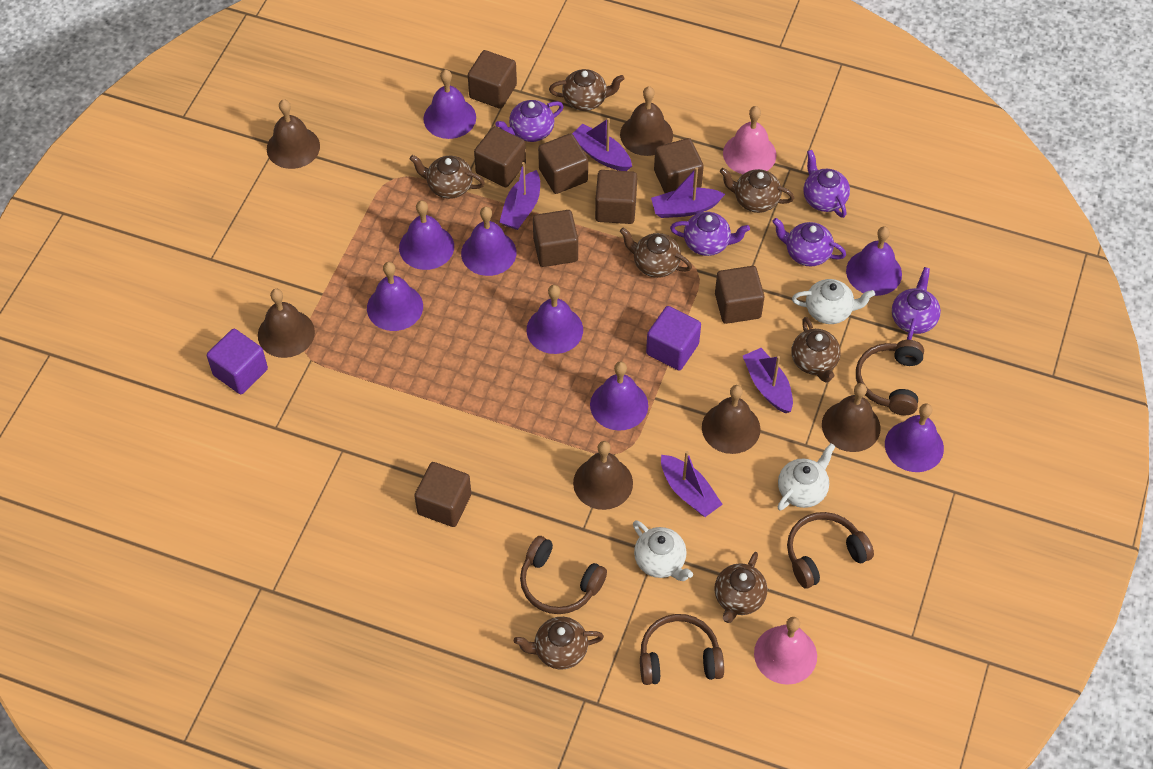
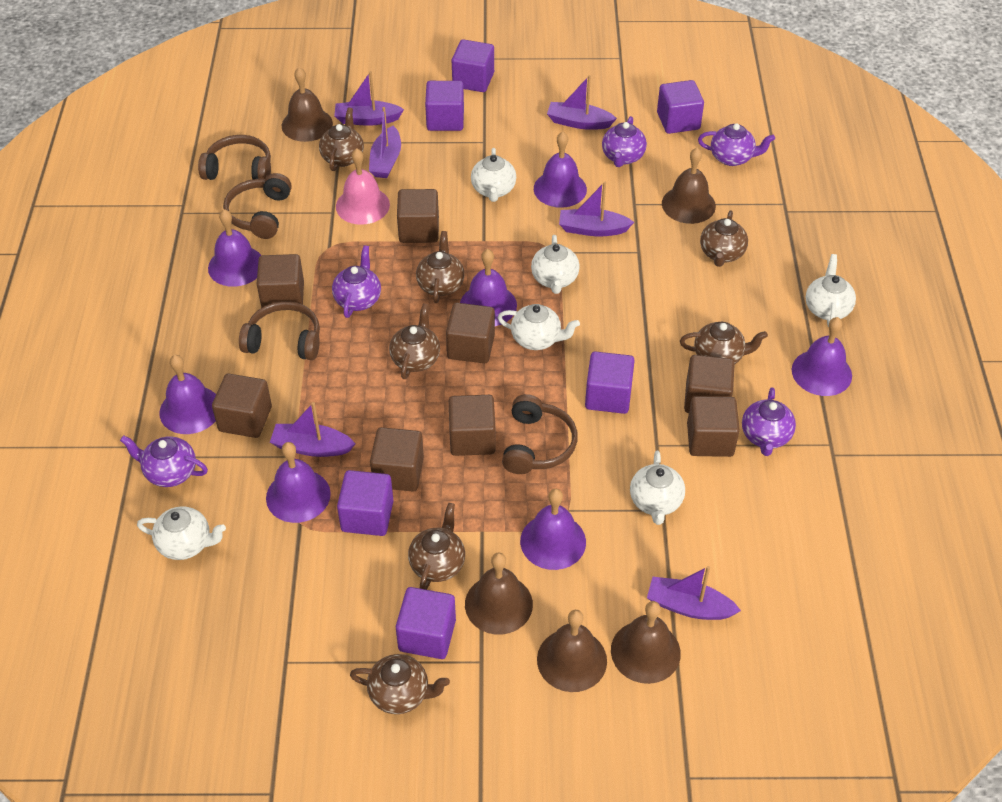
brown bell: 6 -> 5
pink bell: 2 -> 1
purple bell: 8 -> 7
purple boat: 5 -> 6
purple cube: 2 -> 6
white teapot: 3 -> 6

